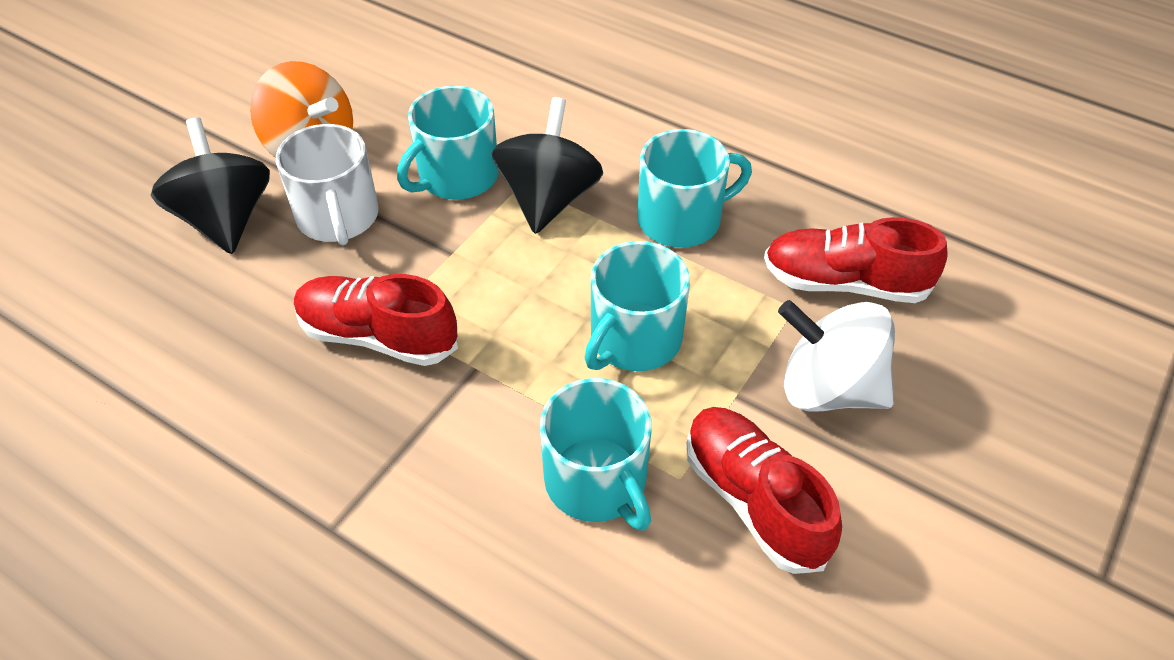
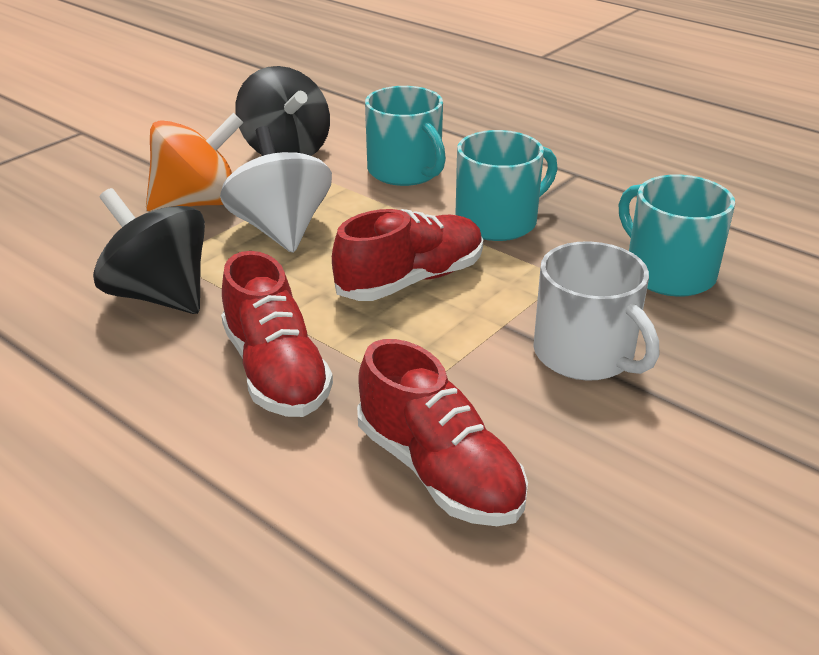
turquoise mug: 4 -> 3

